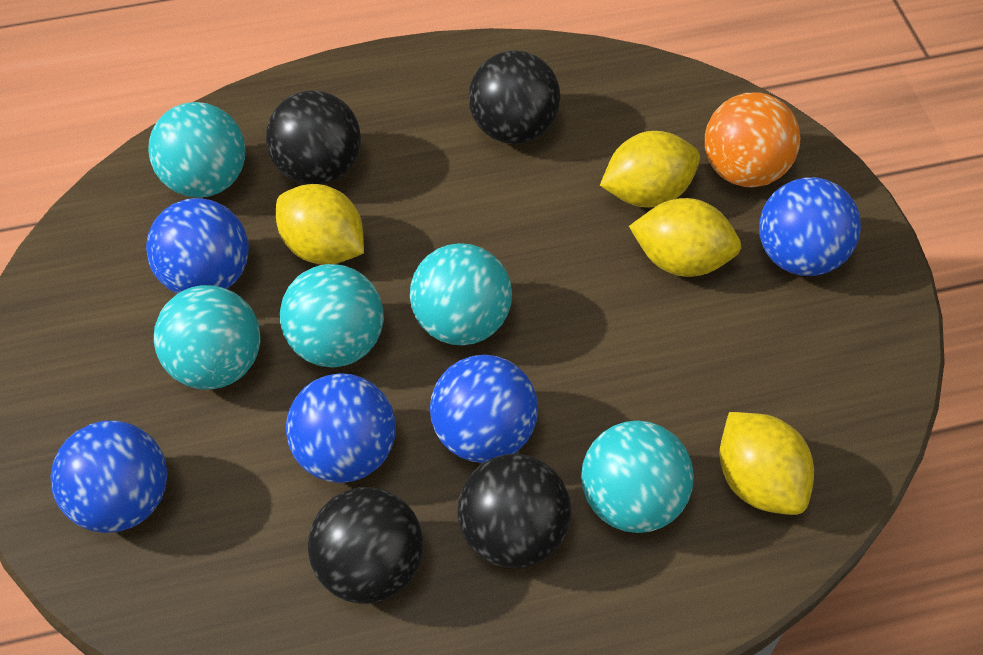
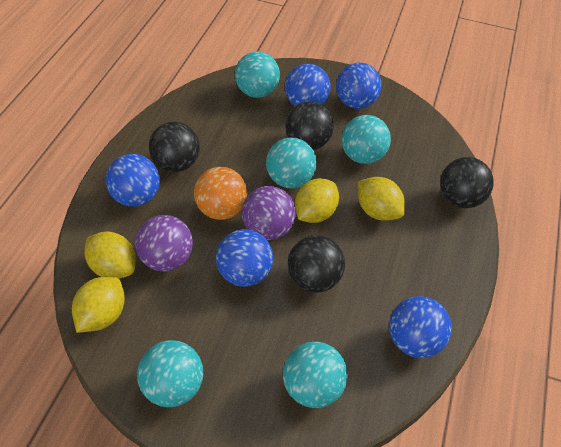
purple ball: 0 -> 2

